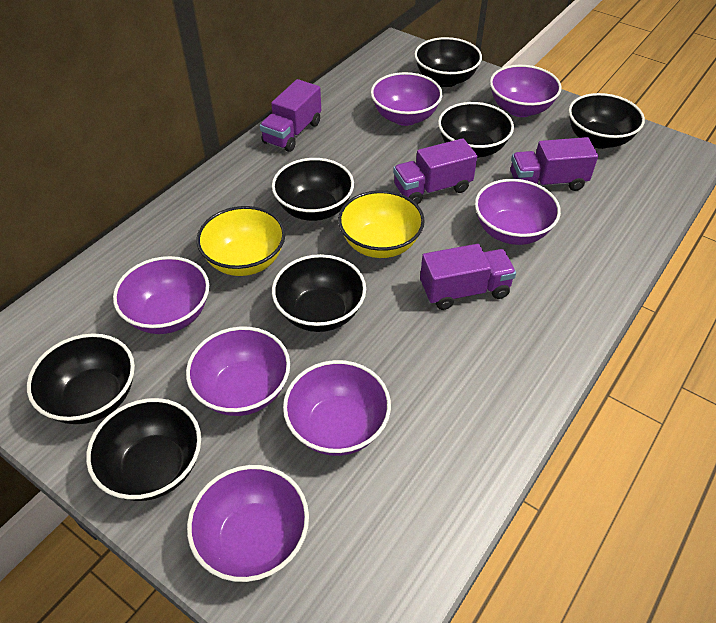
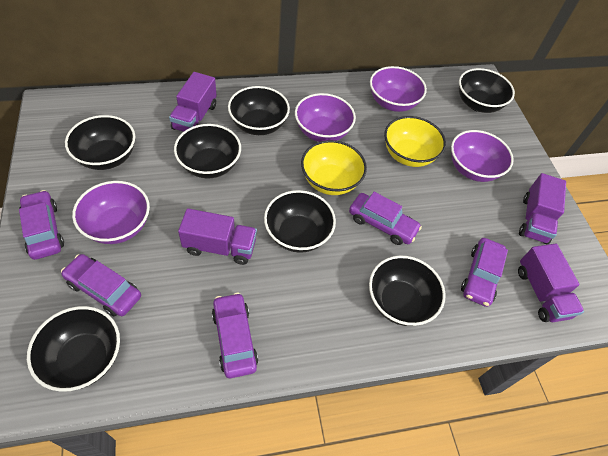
purple bowl: 7 -> 4
purple car: 0 -> 5

